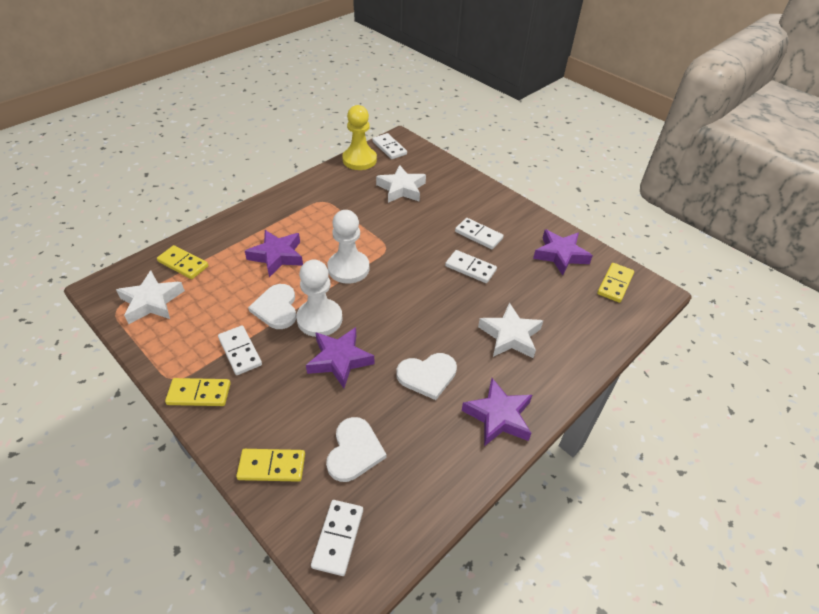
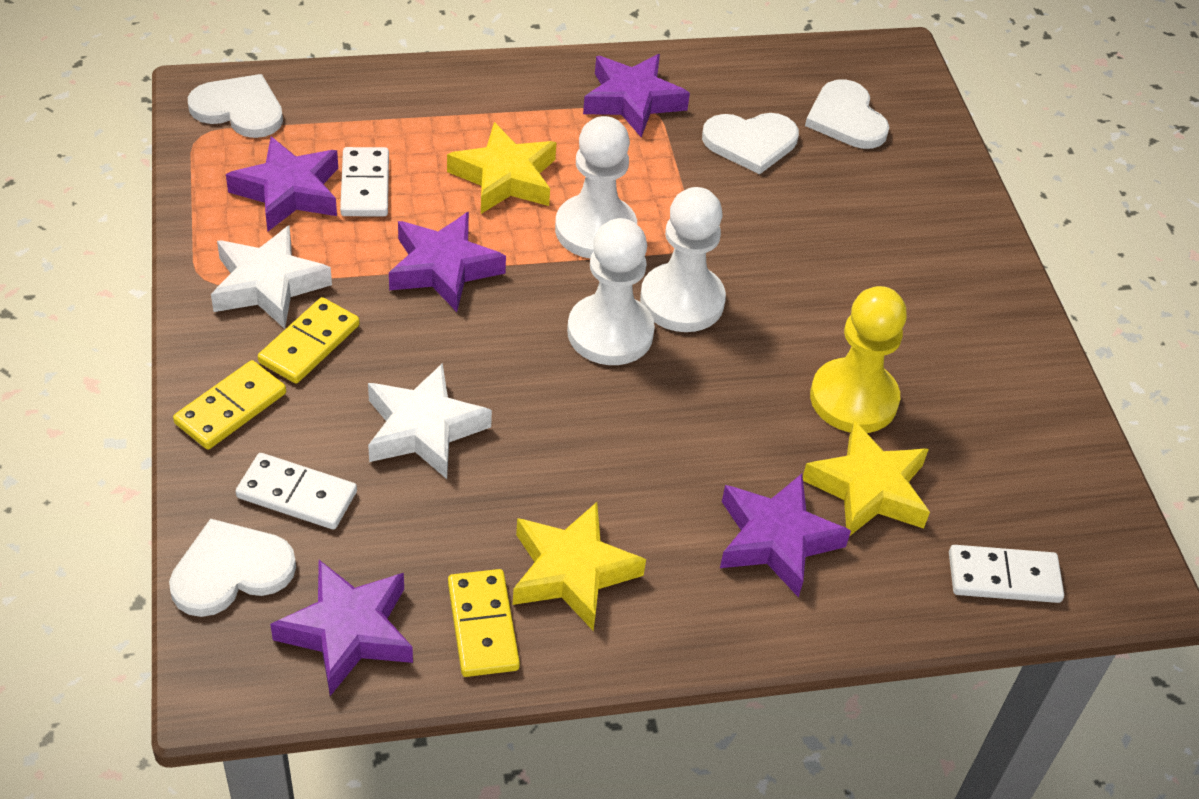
purple star: 4 -> 5
white domino: 5 -> 3
white heart: 3 -> 4
white pawn: 2 -> 3
white star: 3 -> 2
yellow domino: 4 -> 3
yellow star: 0 -> 3

